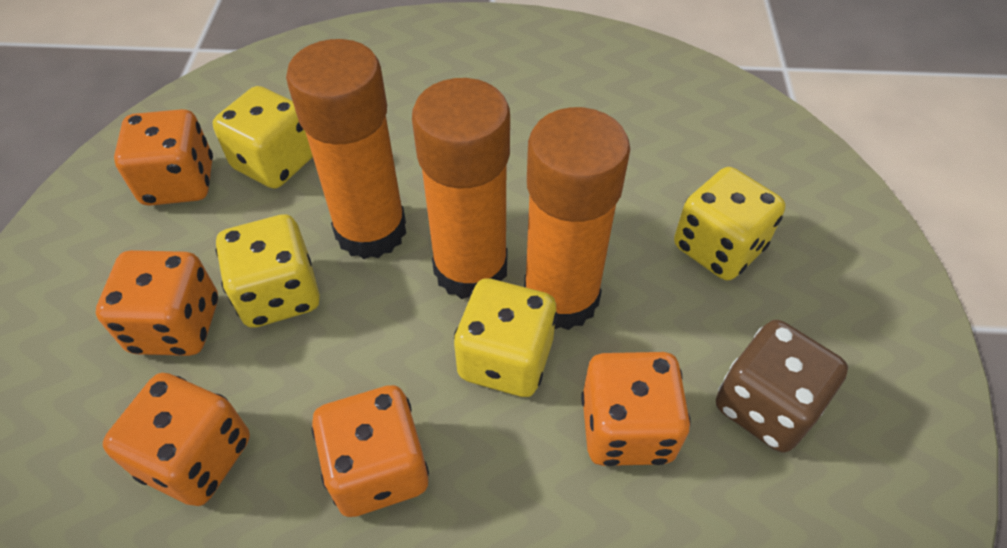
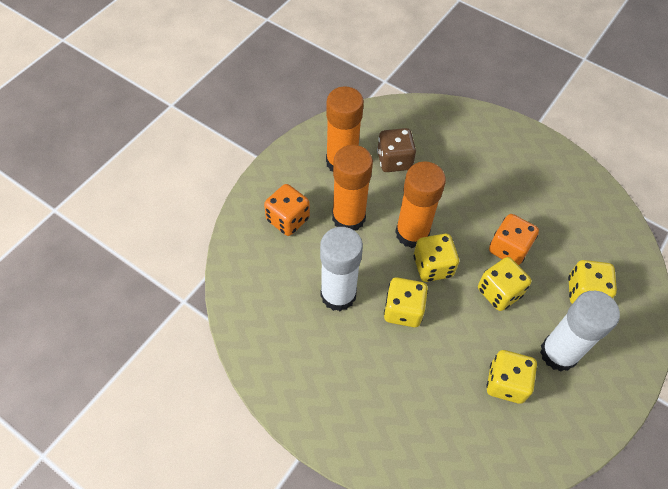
orange dice: 5 -> 2
white glue stick: 0 -> 2
yellow dice: 4 -> 5

